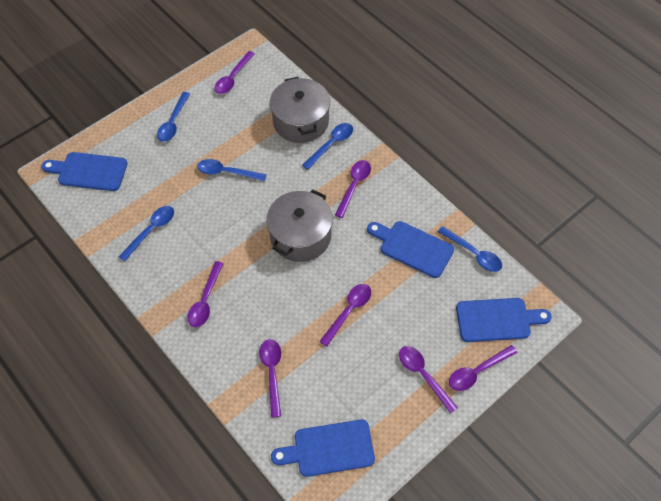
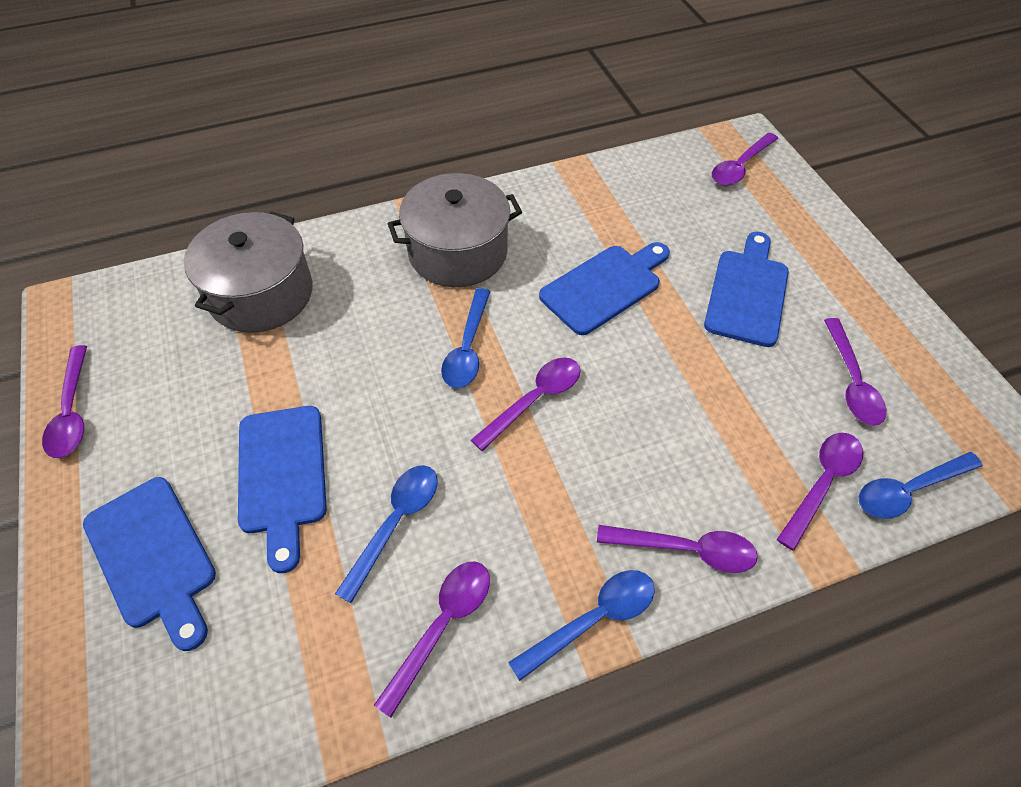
blue spoon: 5 -> 4

